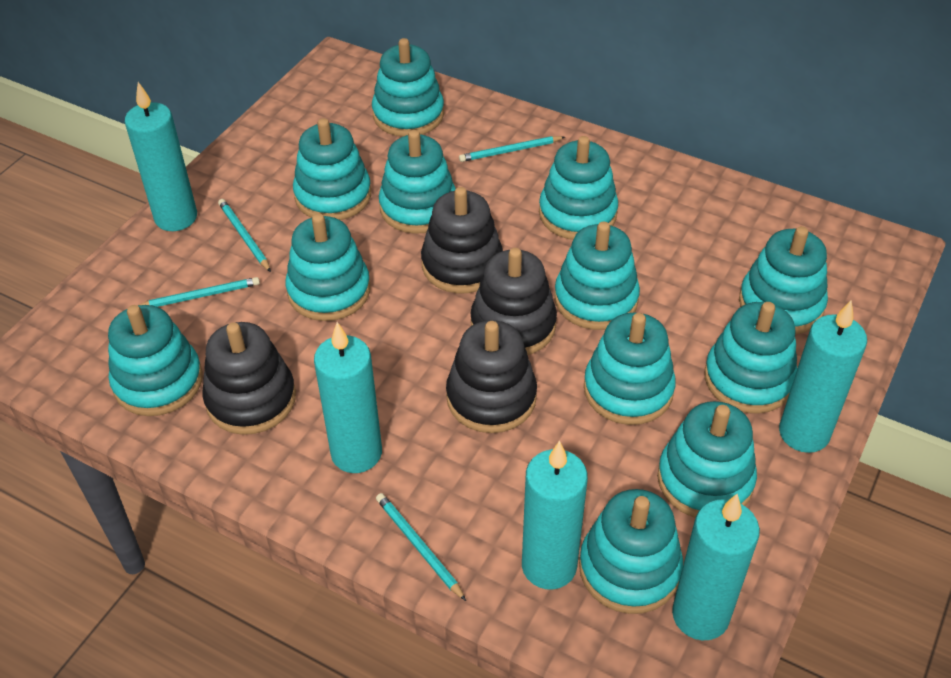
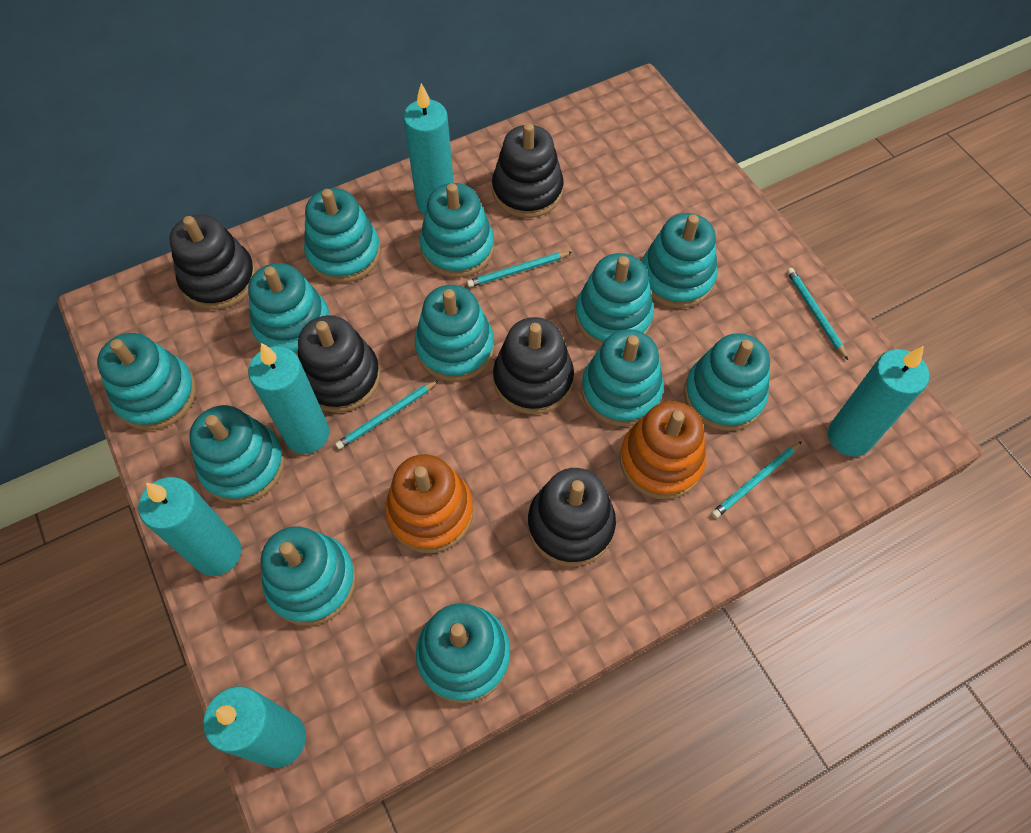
black stacking toy: 4 -> 5
orange stacking toy: 0 -> 2

